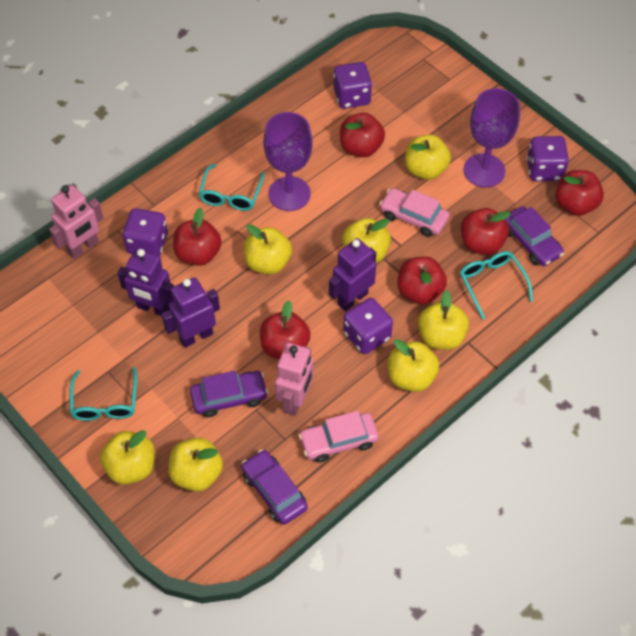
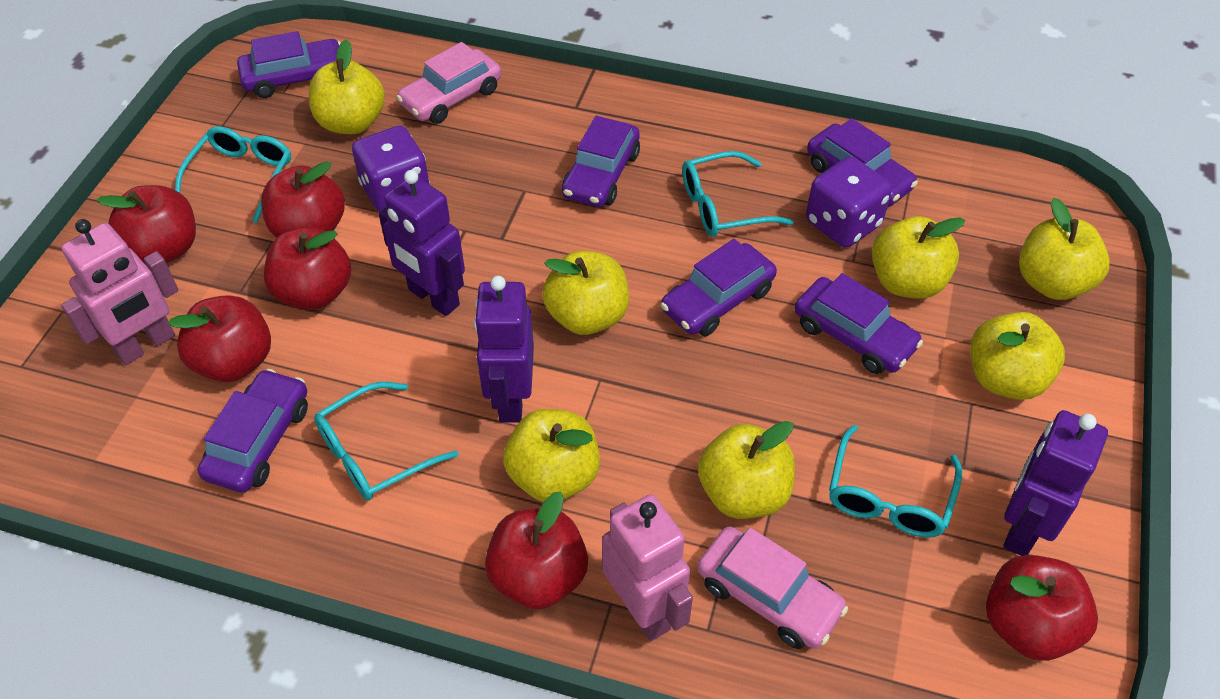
purple car: 3 -> 6
purple dice: 4 -> 2
purple goblet: 2 -> 0
turquoise glasses: 3 -> 4

